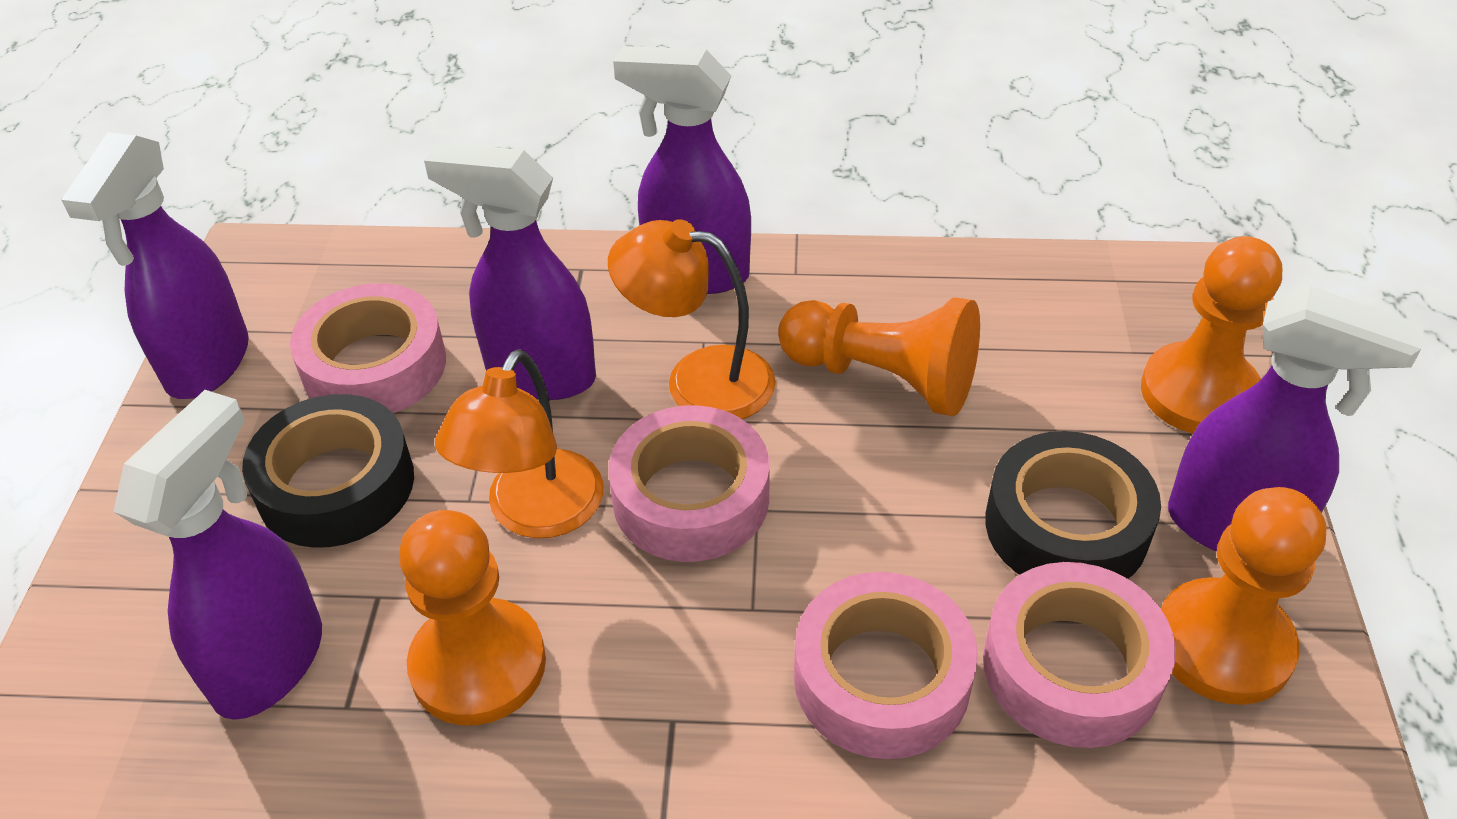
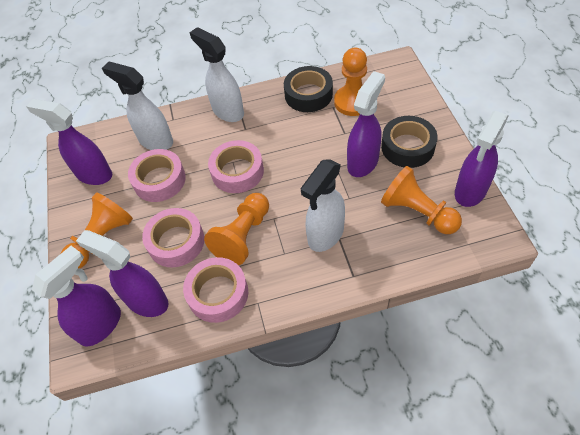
orange lamp: 2 -> 0
white spray bottle: 0 -> 3

